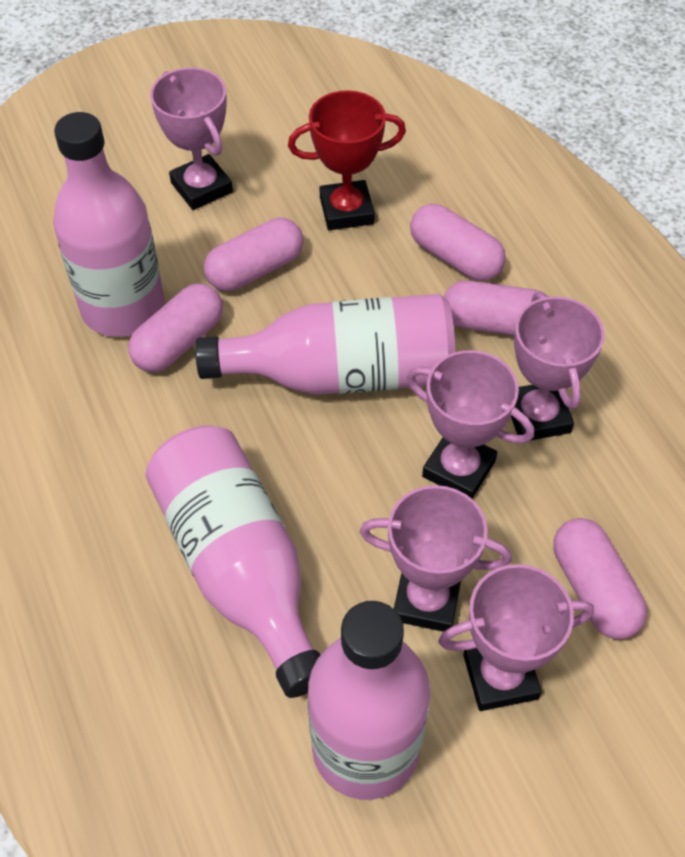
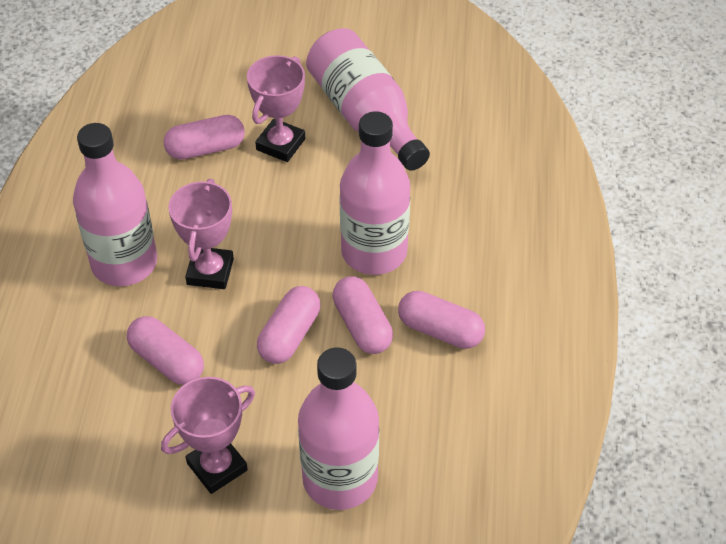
pink trophy: 5 -> 3
red trophy: 1 -> 0

